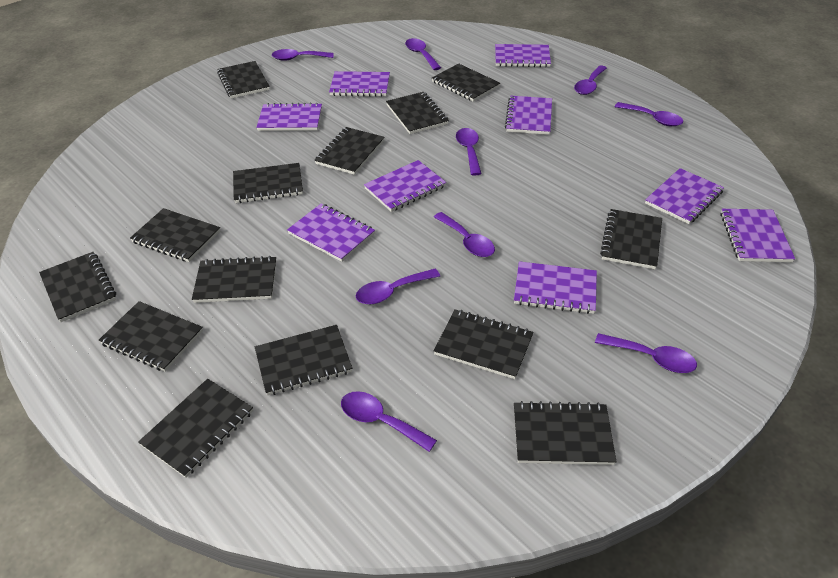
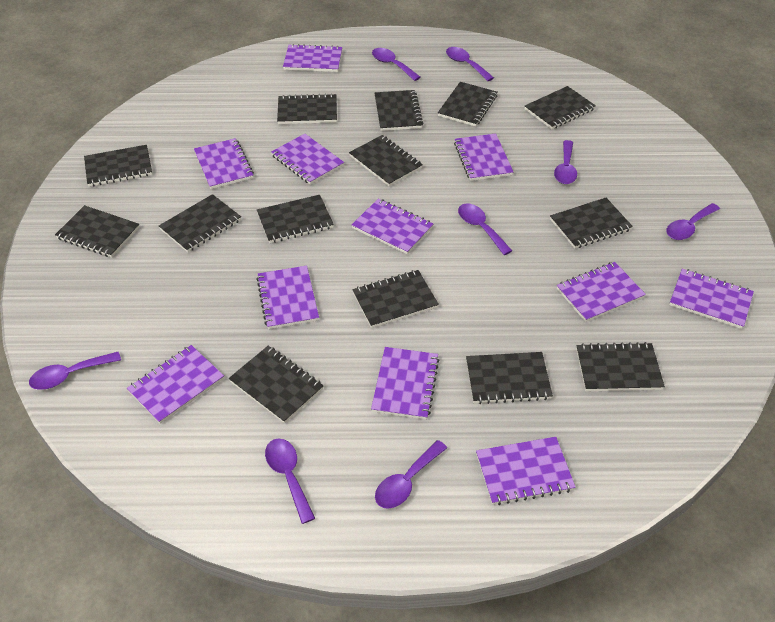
purple notebook: 9 -> 11
purple spoon: 9 -> 8

